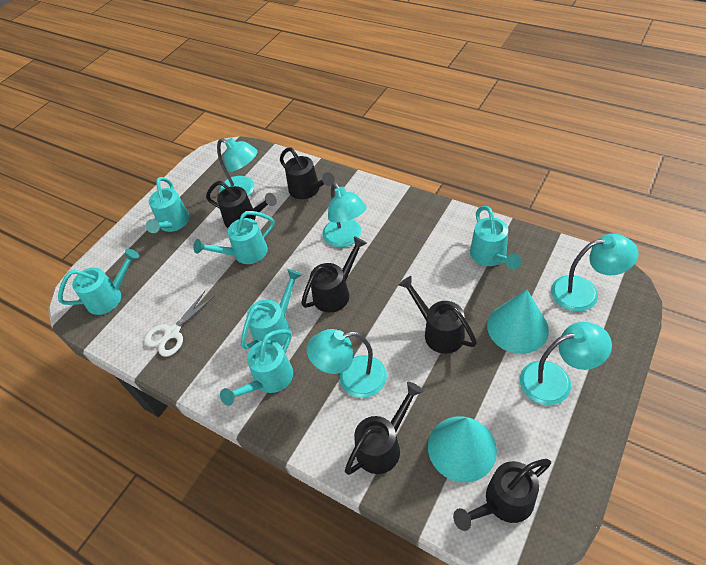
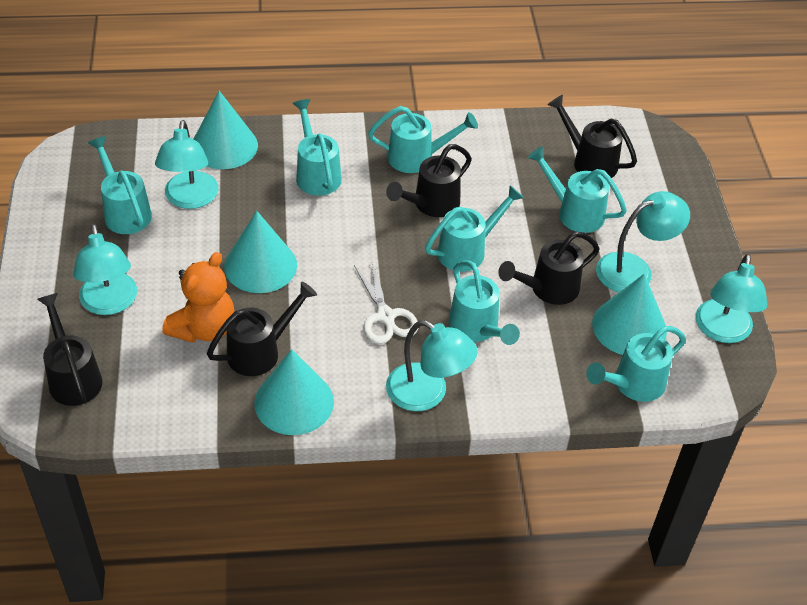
black watering can: 6 -> 5
orange teddy bear: 0 -> 1
turquoise cone: 2 -> 4
turquoise watering can: 6 -> 7

